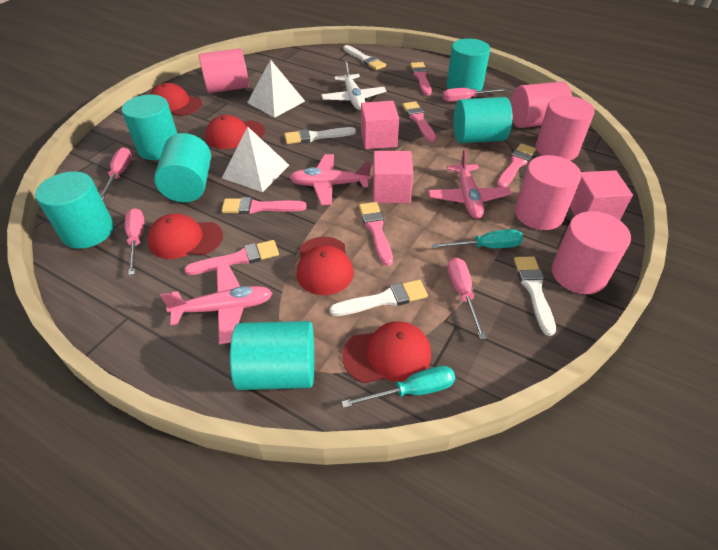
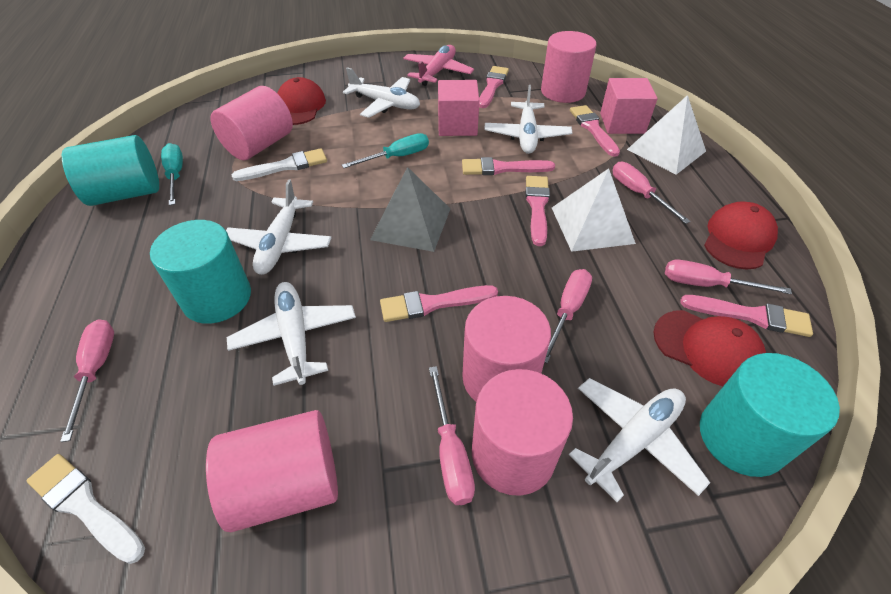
grey pyramid: 0 -> 1
pink cube: 3 -> 2
pink plane: 3 -> 1
pink screwdriver: 4 -> 5
red cap: 5 -> 3
turquoise cylinder: 6 -> 3
white brush: 4 -> 2
white plane: 1 -> 5

